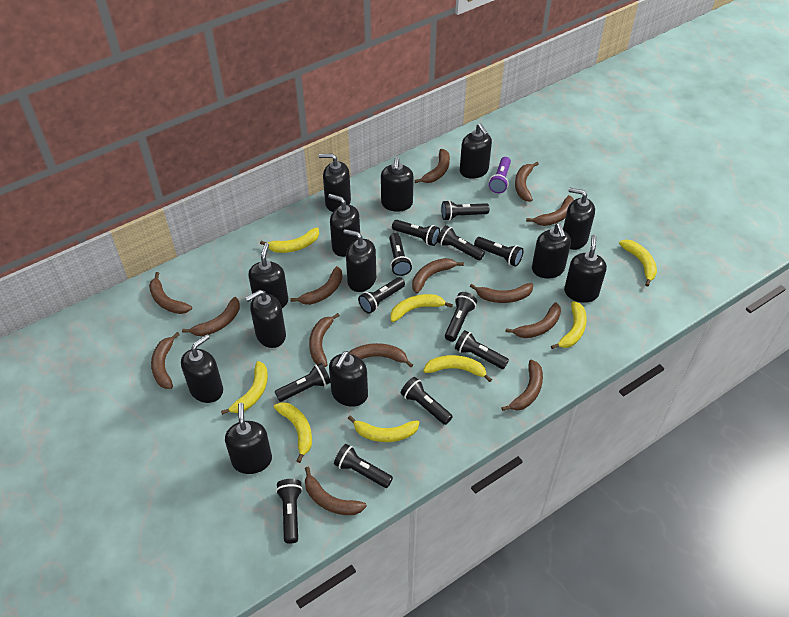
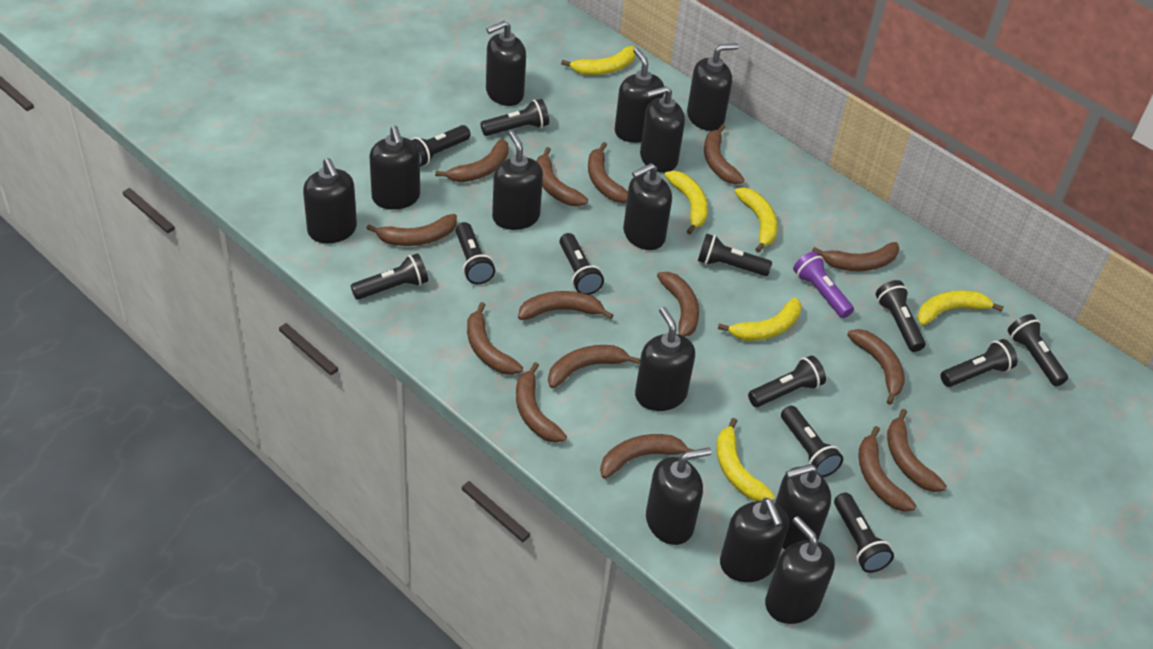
brown banana: 14 -> 15
yellow banana: 8 -> 6

